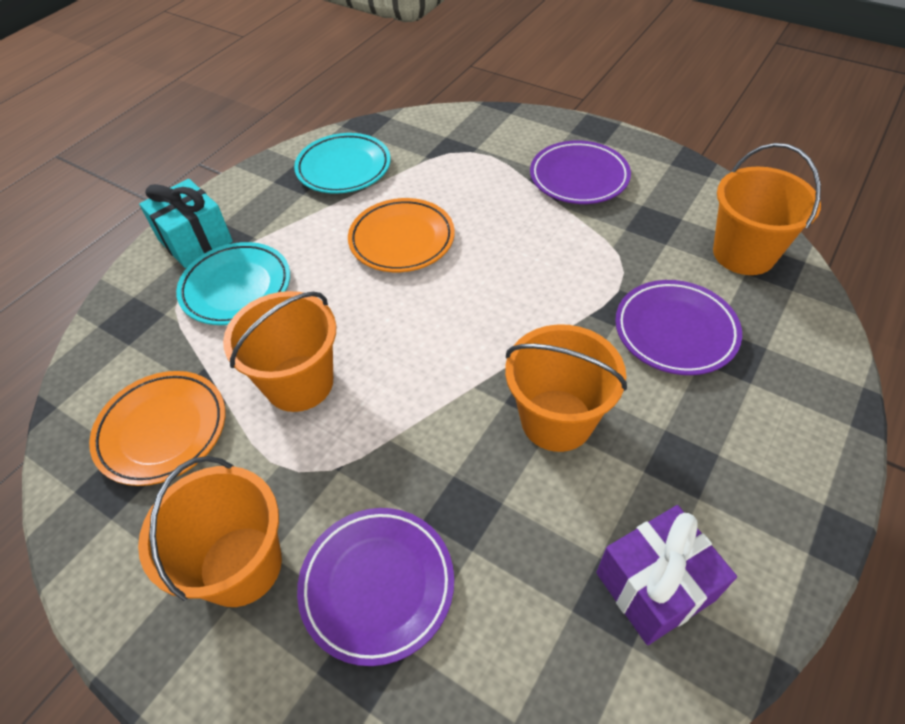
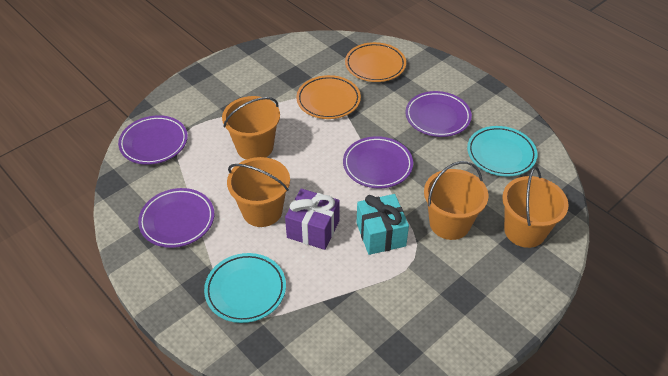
purple plate: 3 -> 4

